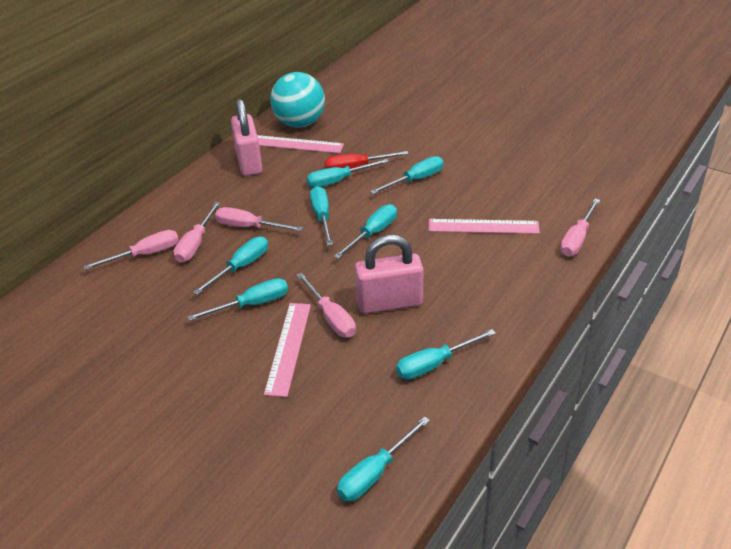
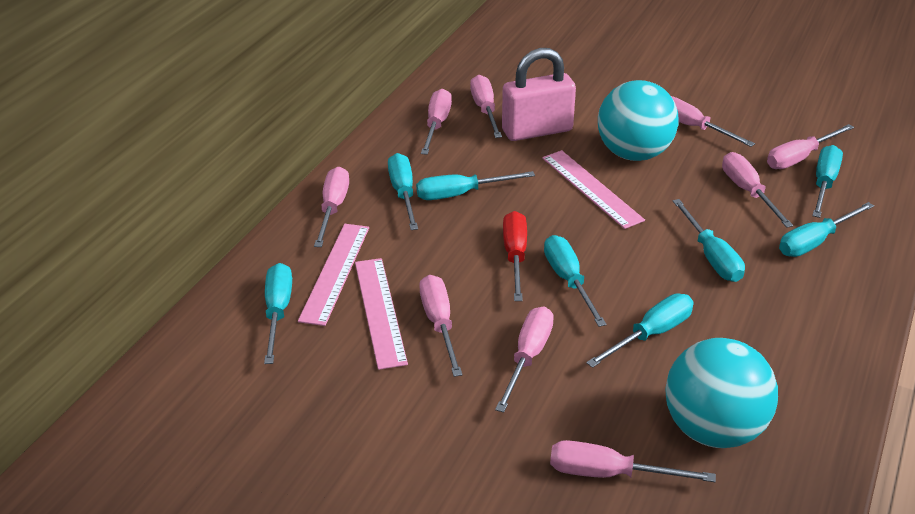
pink padlock: 2 -> 1
pink screwdriver: 5 -> 9
turquoise ball: 1 -> 2

